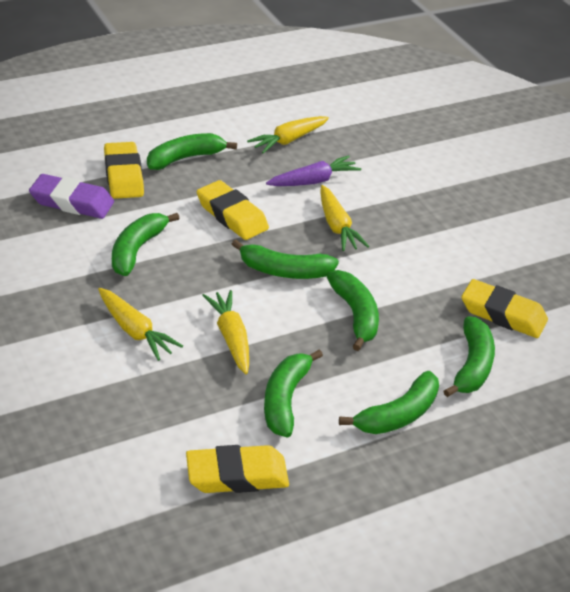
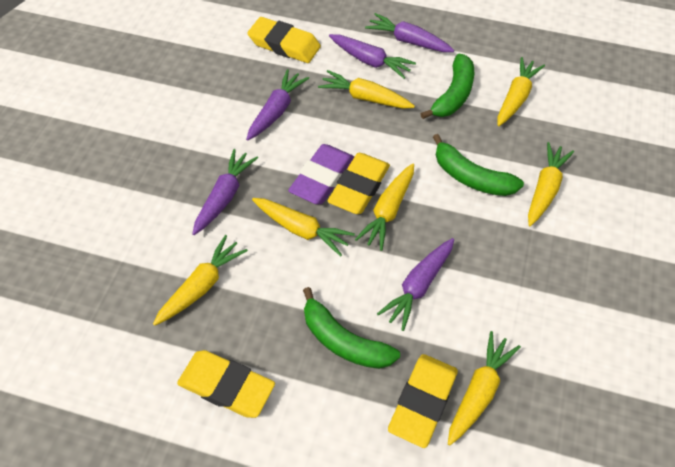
green banana: 7 -> 3
purple carrot: 1 -> 5
yellow carrot: 4 -> 7

